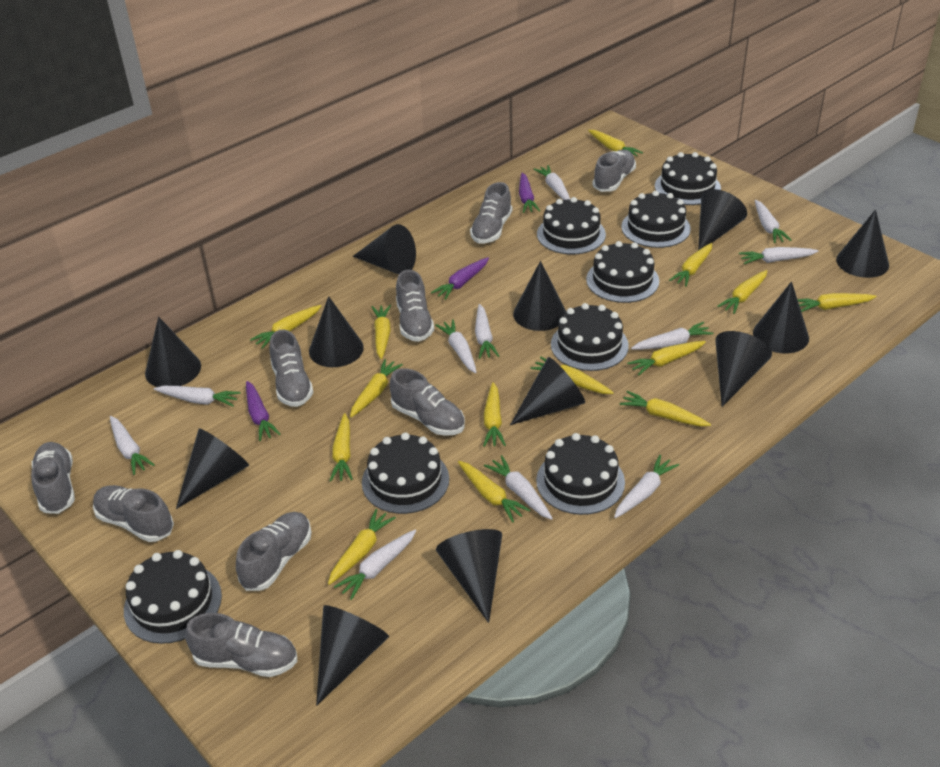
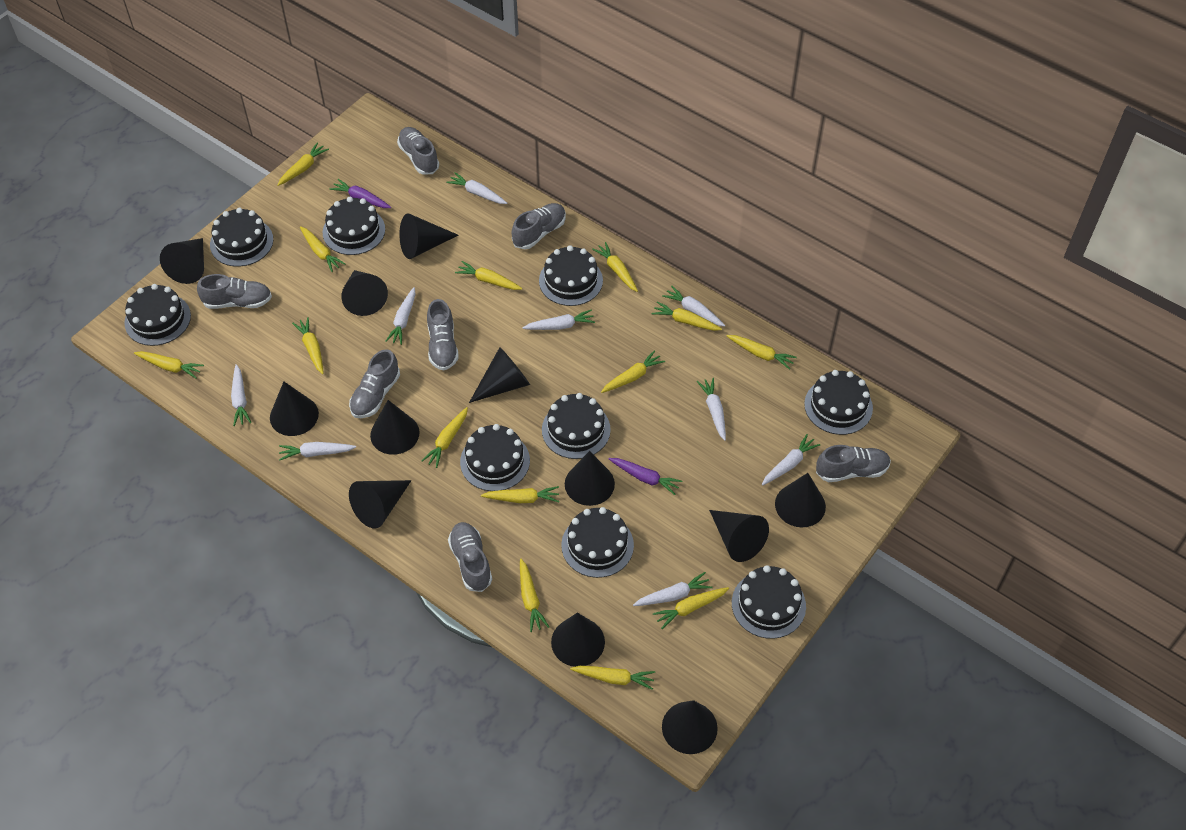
black cake: 8 -> 9
grey shoe: 9 -> 7
purple carrot: 3 -> 2
white carrot: 11 -> 9

